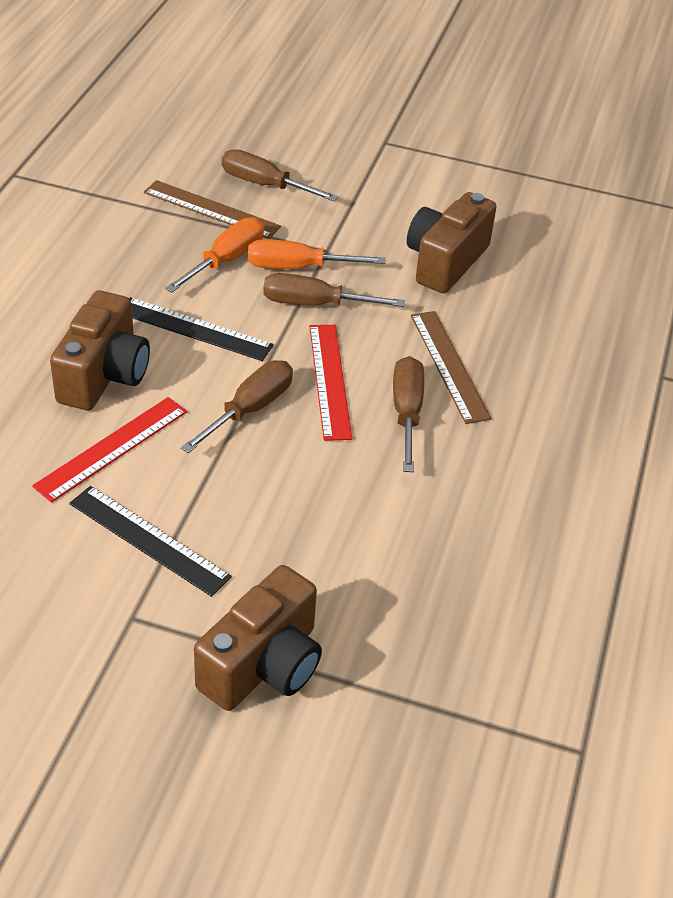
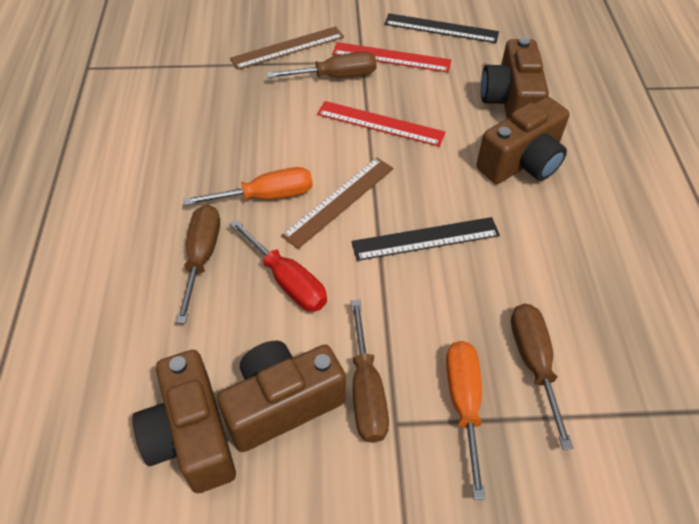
brown camera: 3 -> 4
red screwdriver: 0 -> 1

